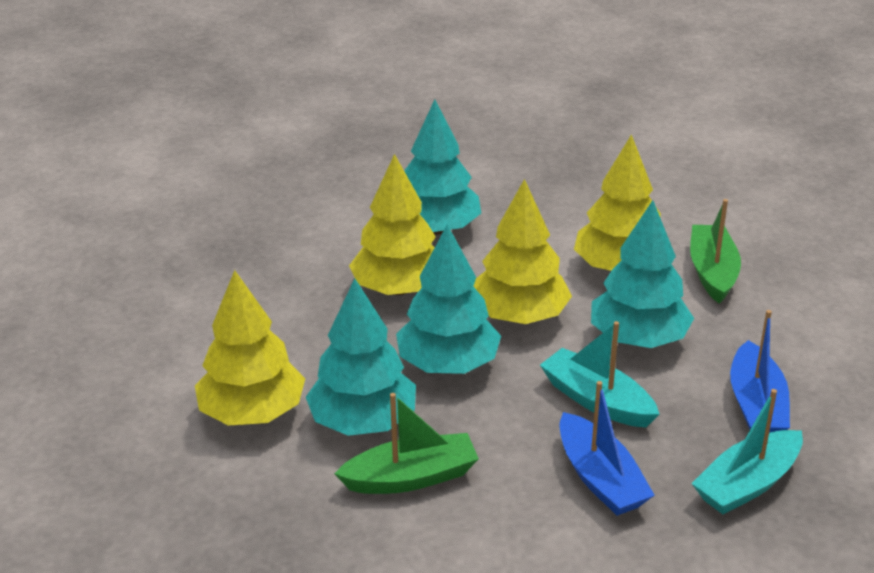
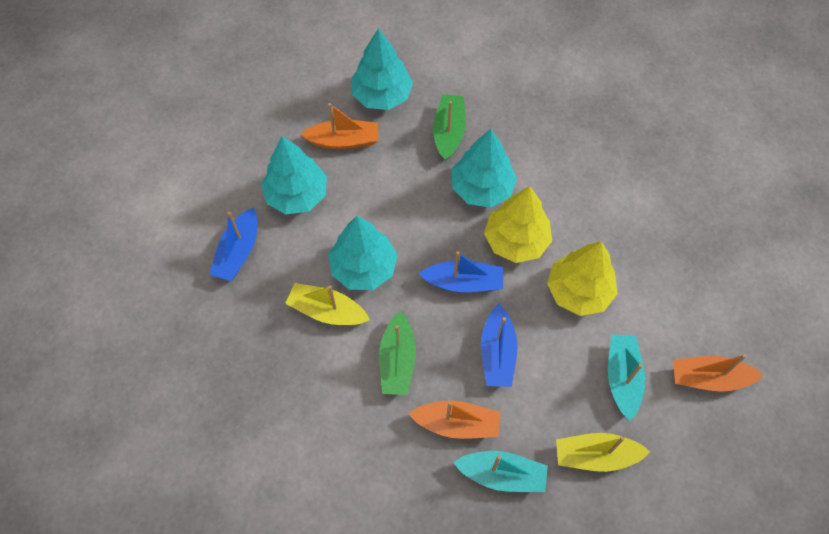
blue boat: 2 -> 3
orange boat: 0 -> 3
yellow boat: 0 -> 2
yellow tree: 4 -> 2

